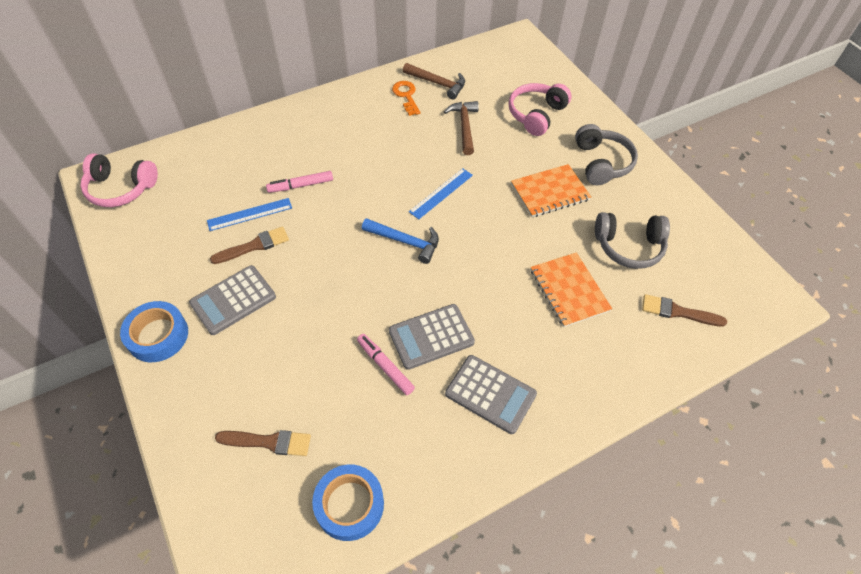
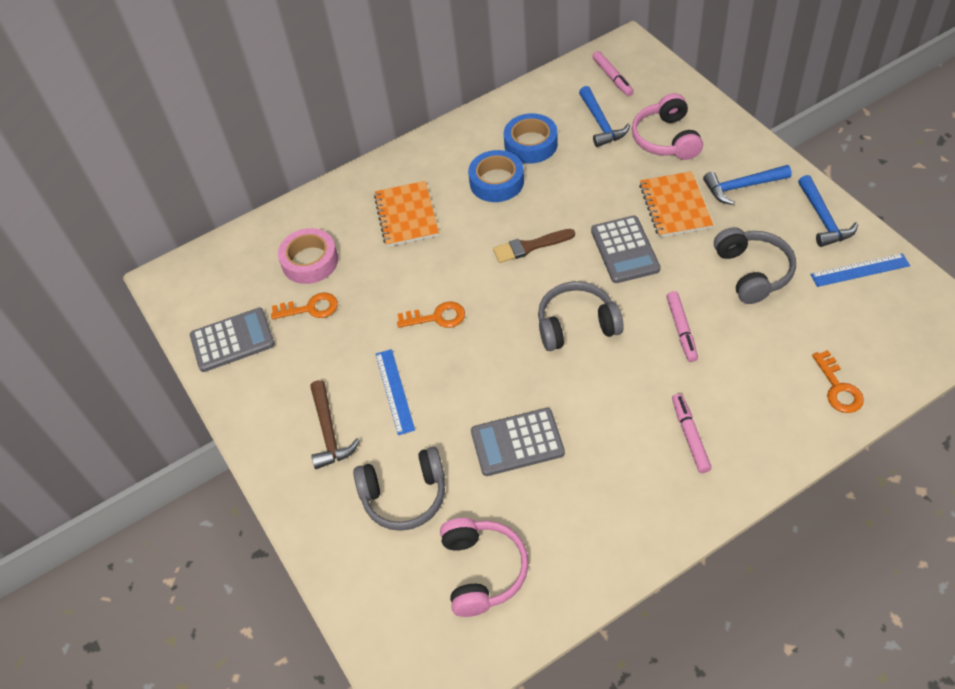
blue hammer: 1 -> 3
brown brush: 3 -> 1
brown hammer: 2 -> 1
grey headphones: 2 -> 3
orange key: 1 -> 3
pink marker: 2 -> 3
pink tape: 0 -> 1

